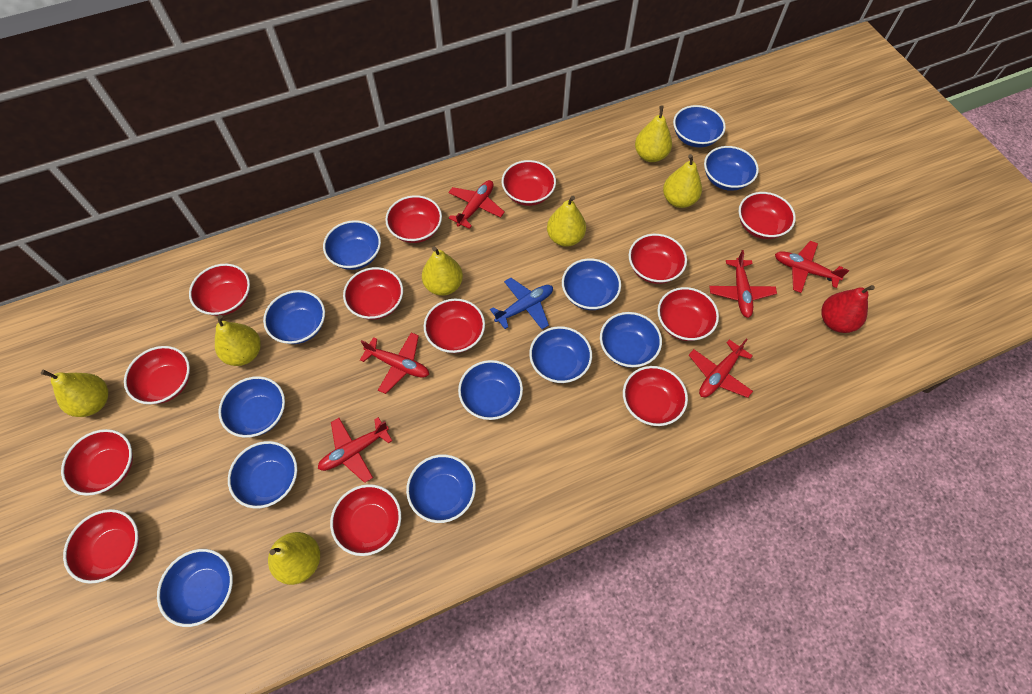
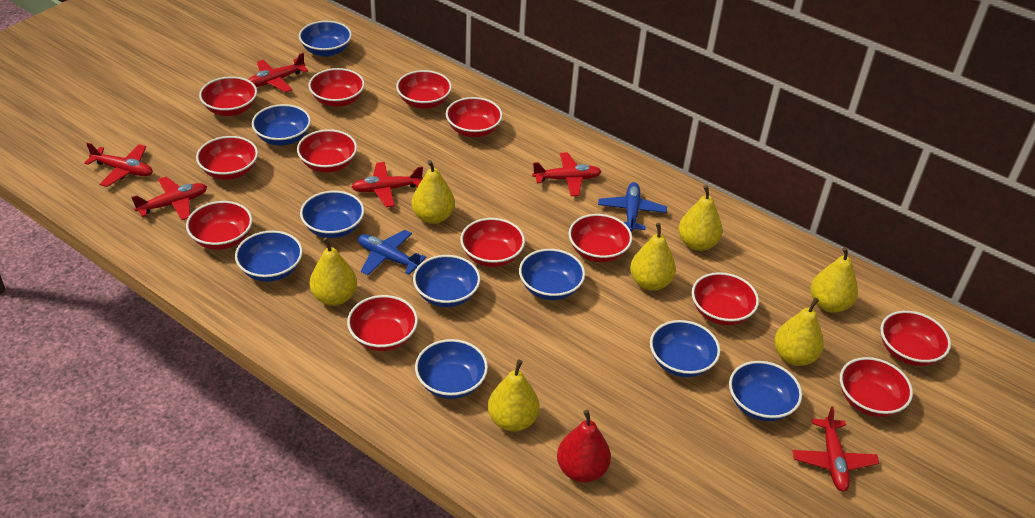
blue bowl: 12 -> 9
blue plane: 1 -> 2

